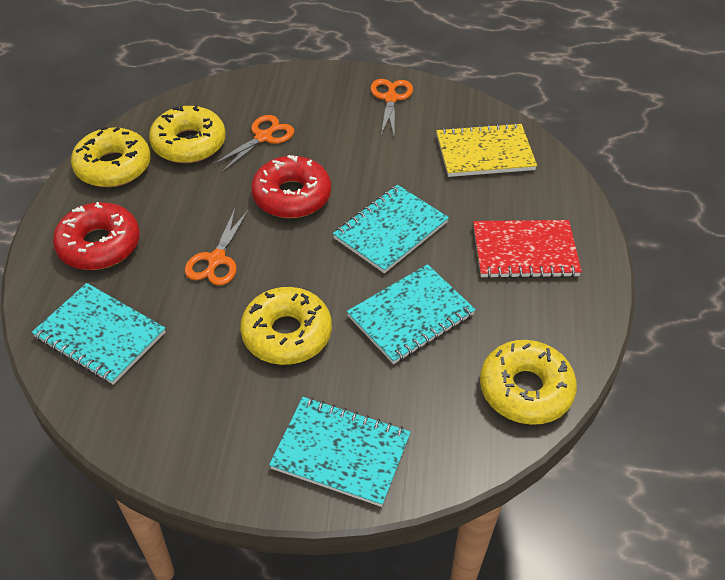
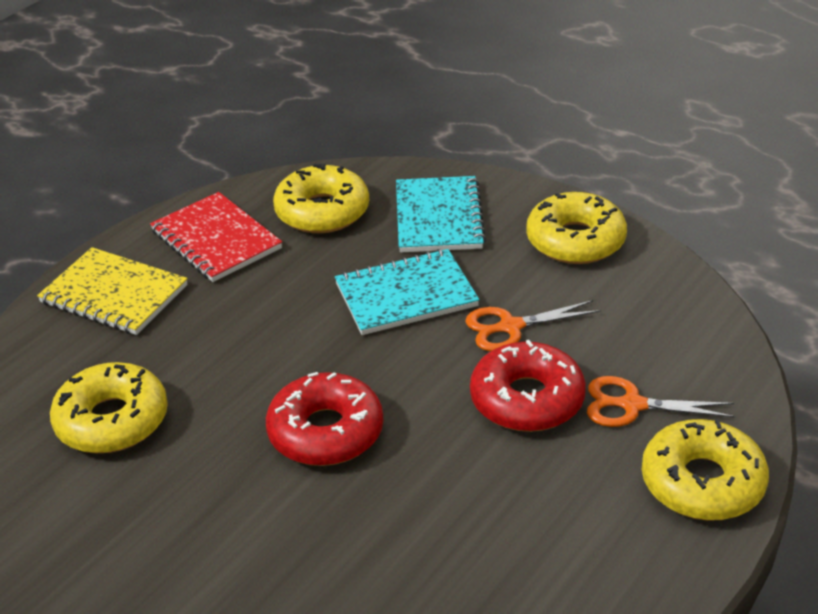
orange scissors: 3 -> 2
turquoise notebook: 4 -> 2

